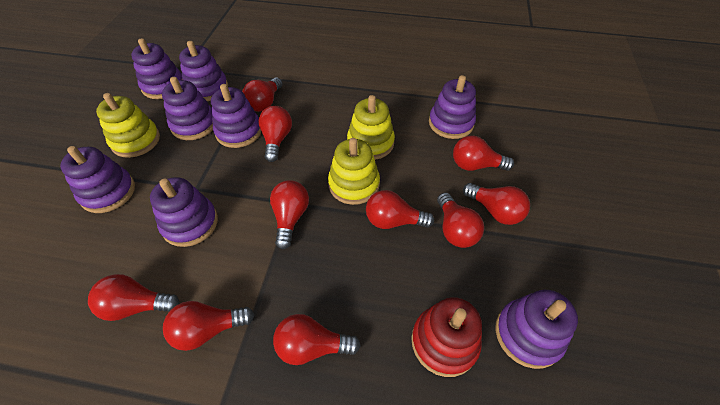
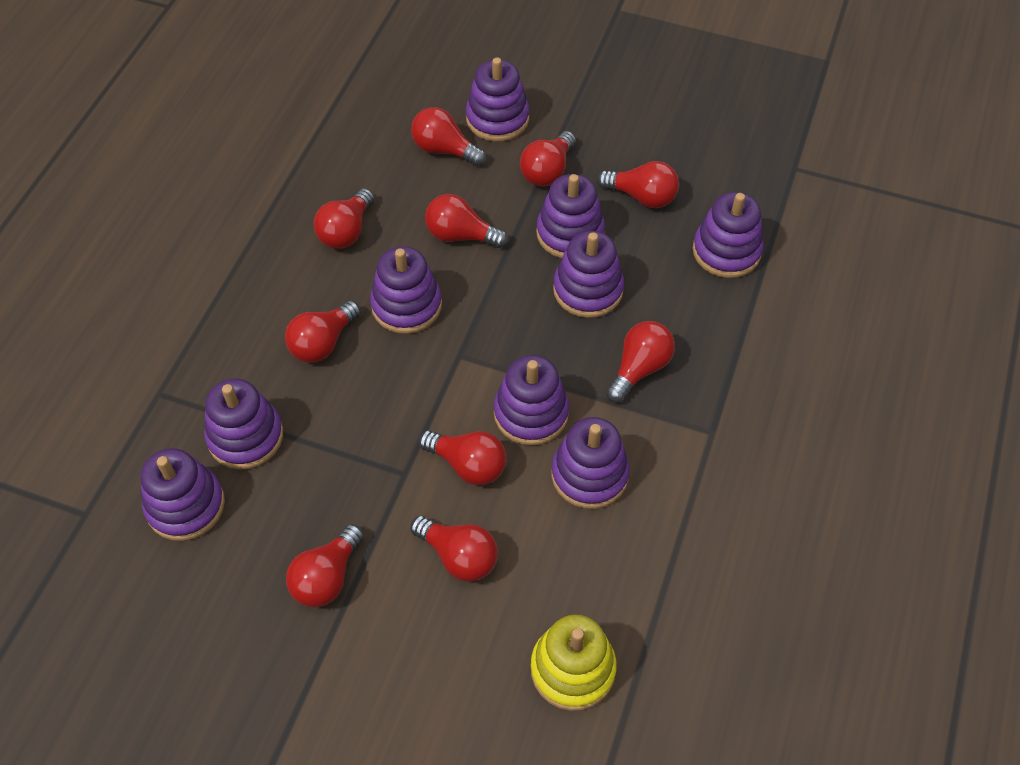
purple stacking toy: 8 -> 9
red stacking toy: 1 -> 0
yellow stacking toy: 3 -> 1

